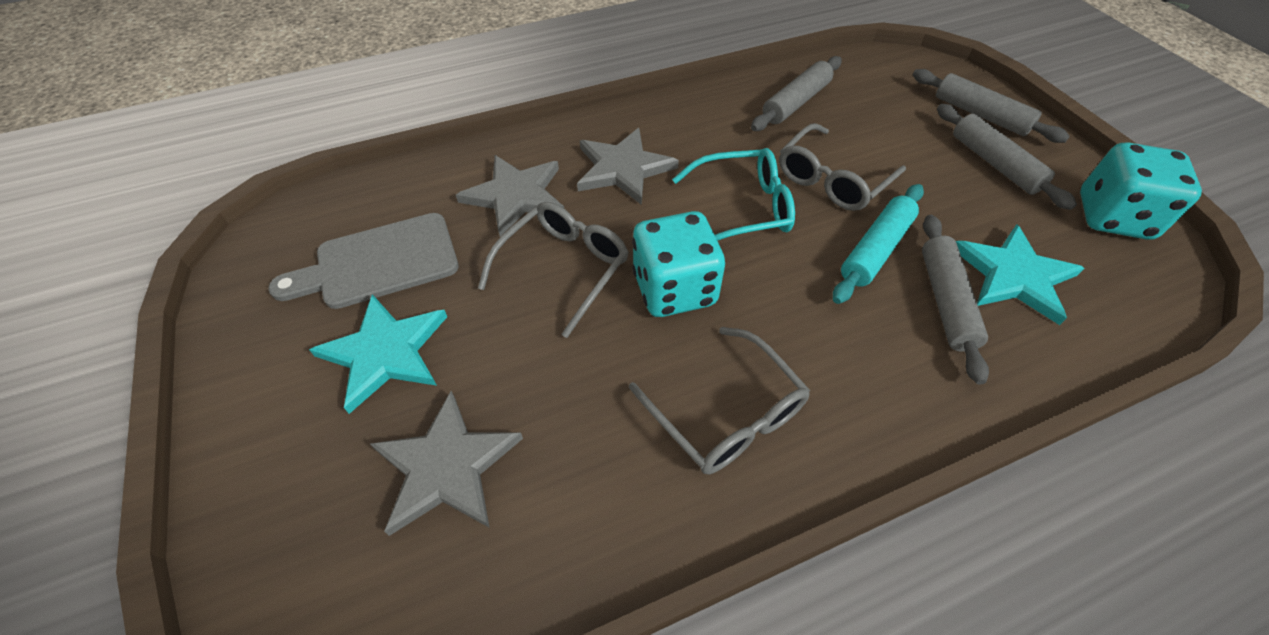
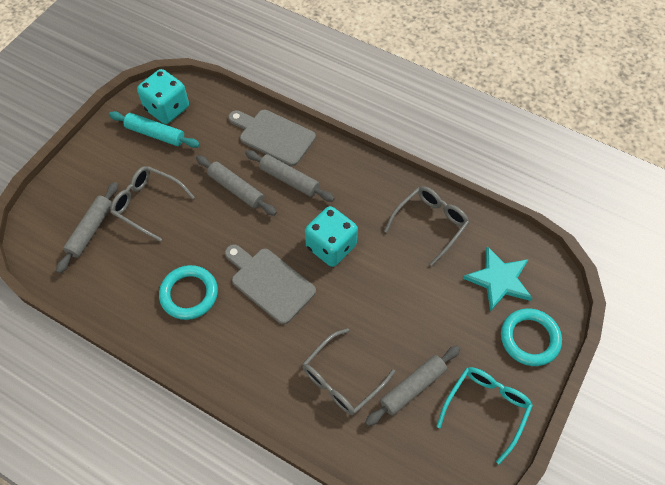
grey cutting board: 1 -> 2
grey star: 3 -> 0
turquoise ring: 0 -> 2
turquoise star: 2 -> 1

